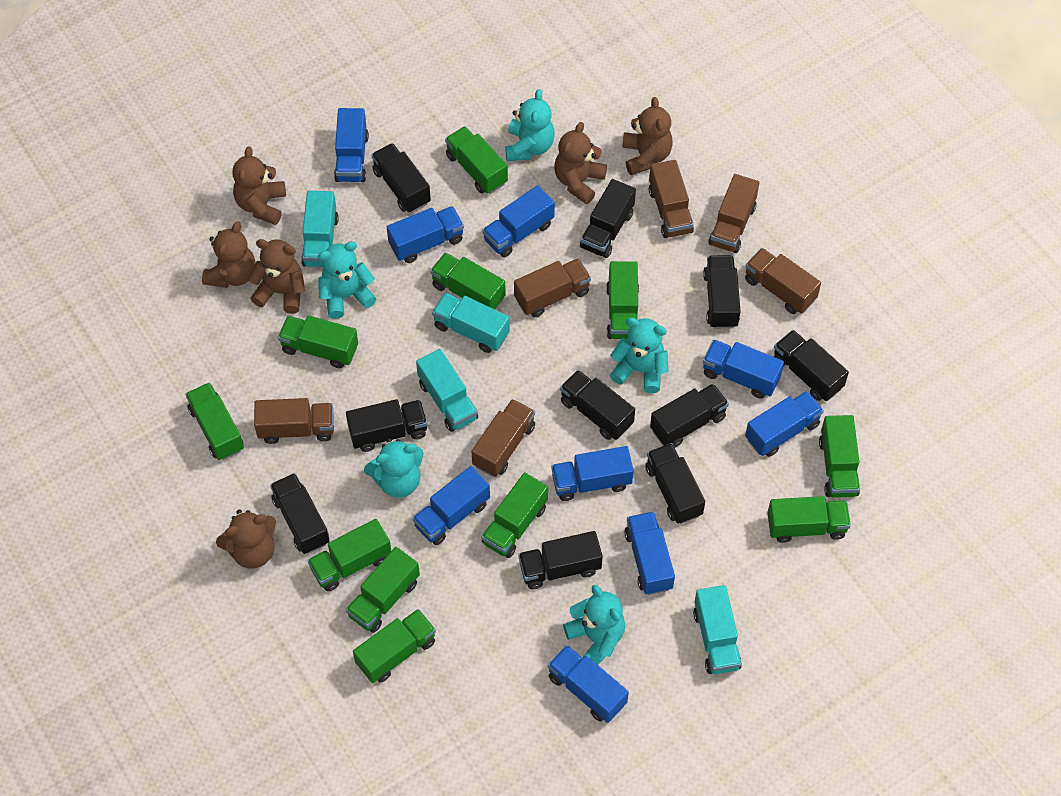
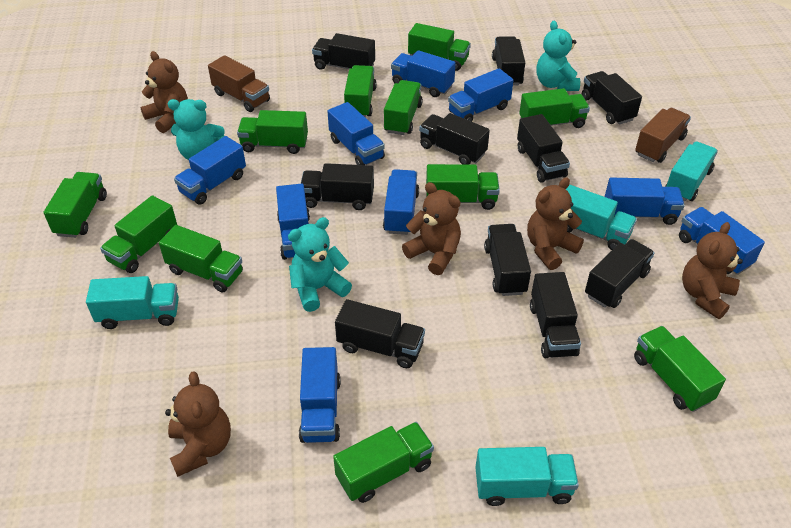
brown teddy bear: 6 -> 5
brown truck: 6 -> 2
turquoise teddy bear: 5 -> 3

